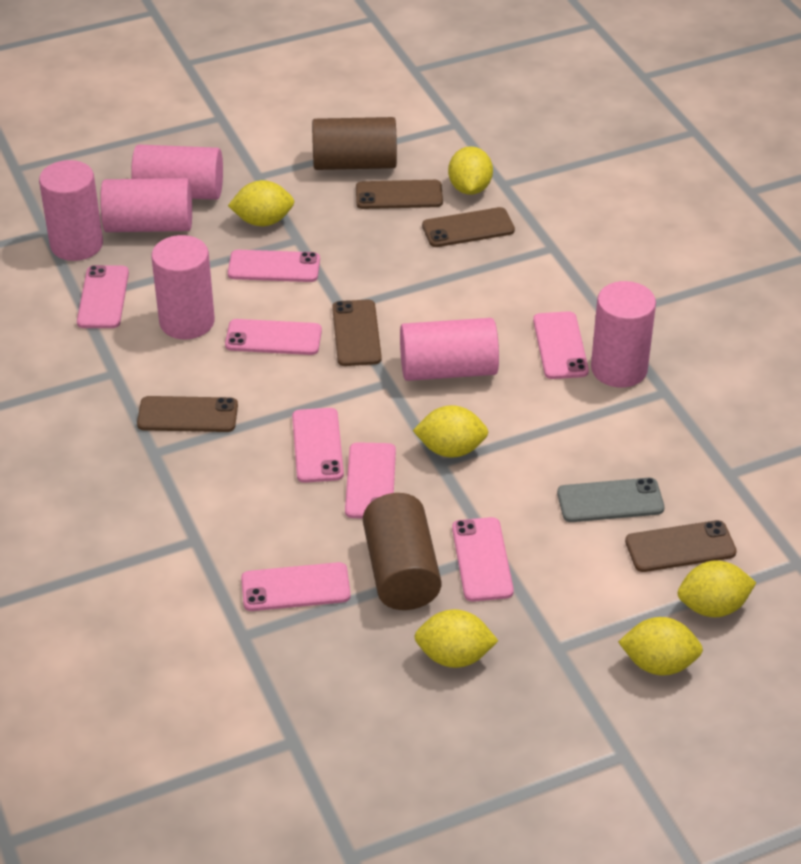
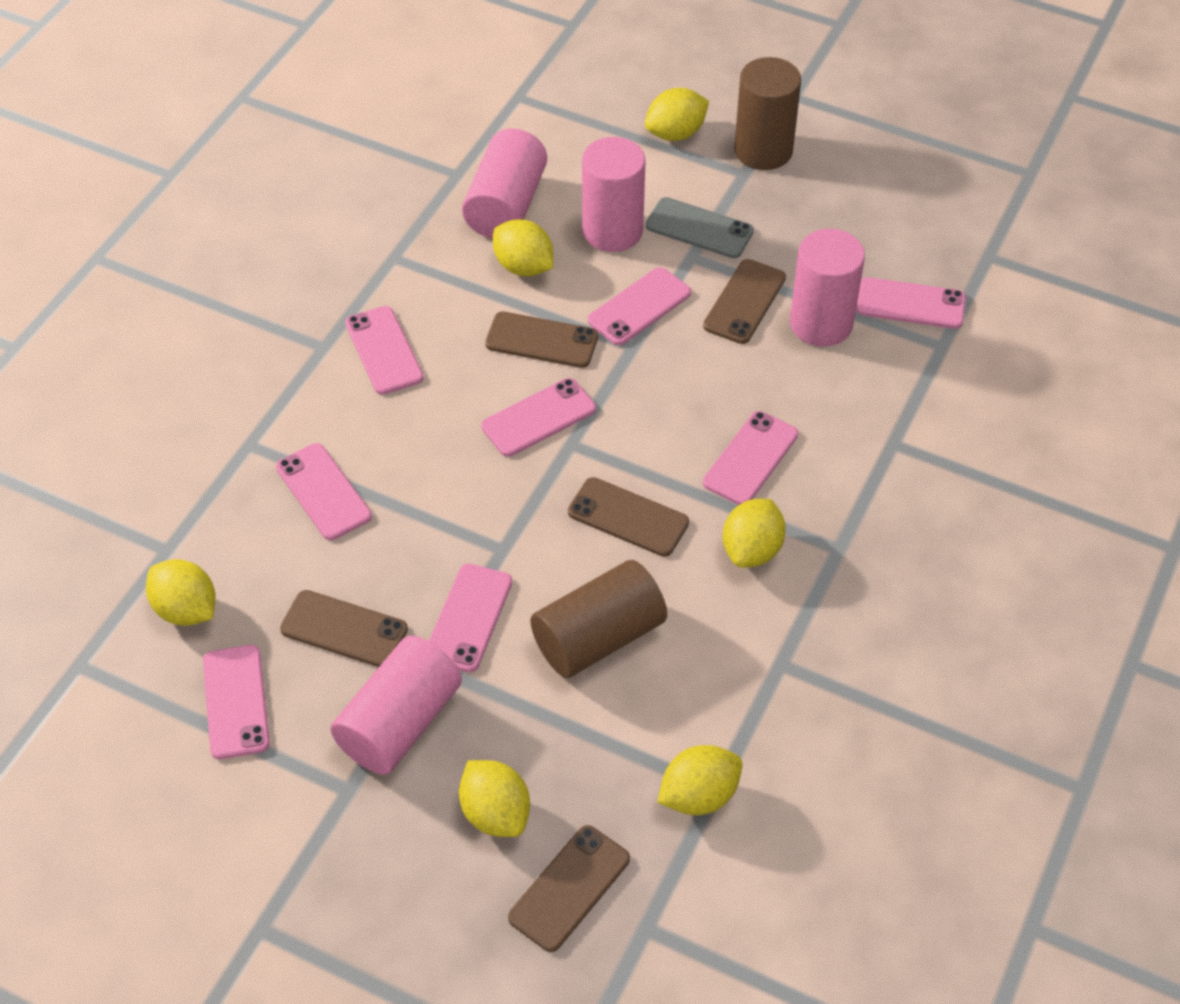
pink cylinder: 6 -> 4

